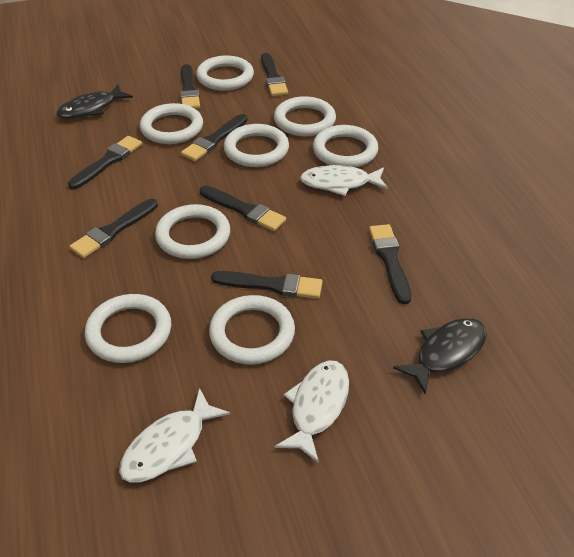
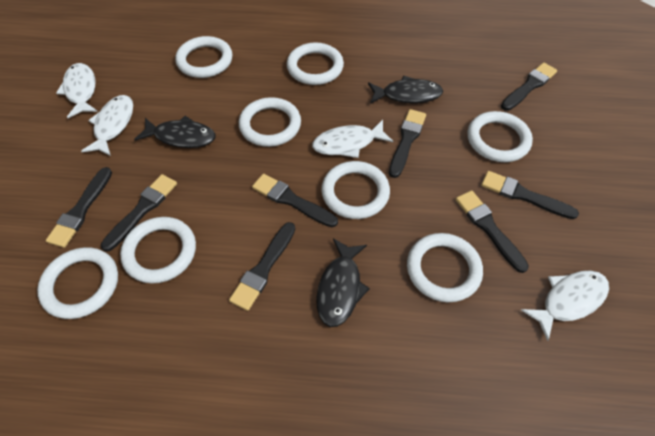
black fish: 2 -> 3
white fish: 3 -> 4

